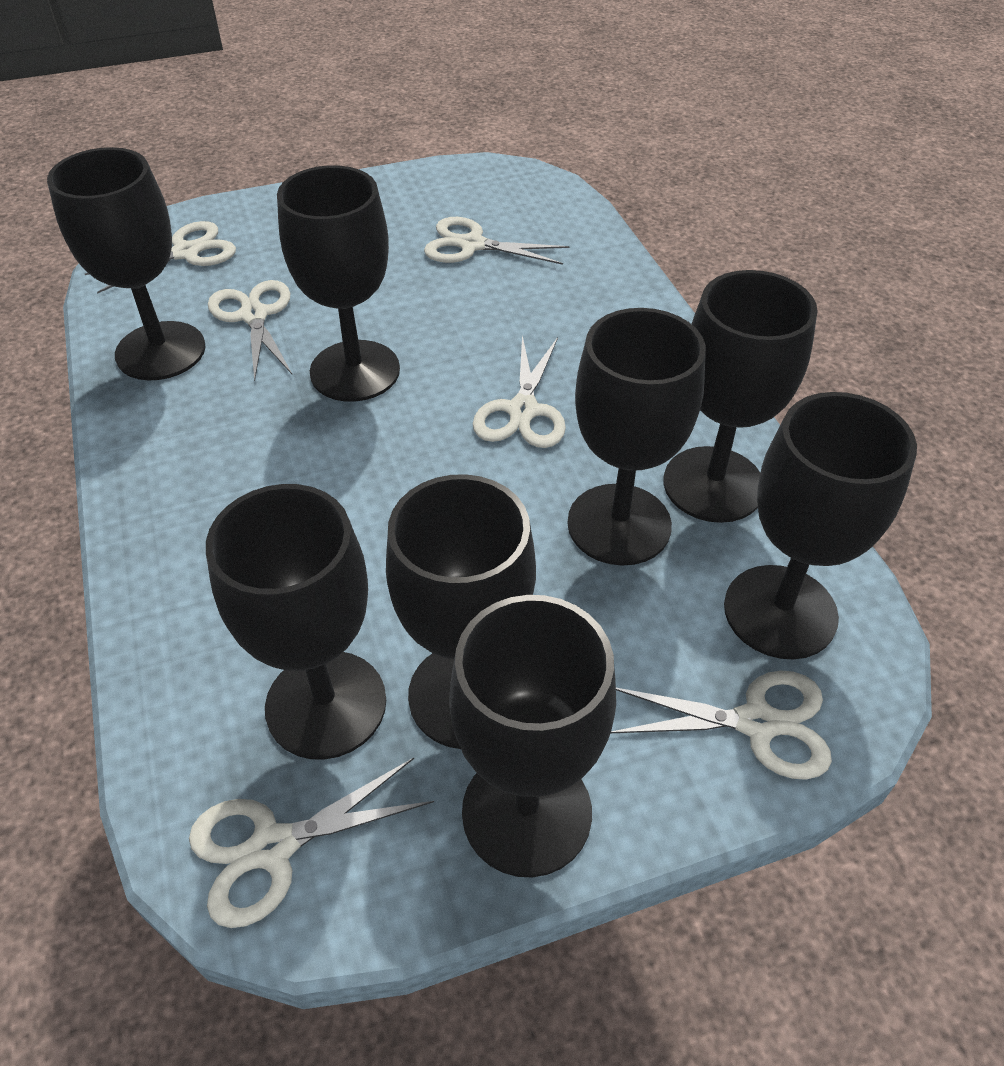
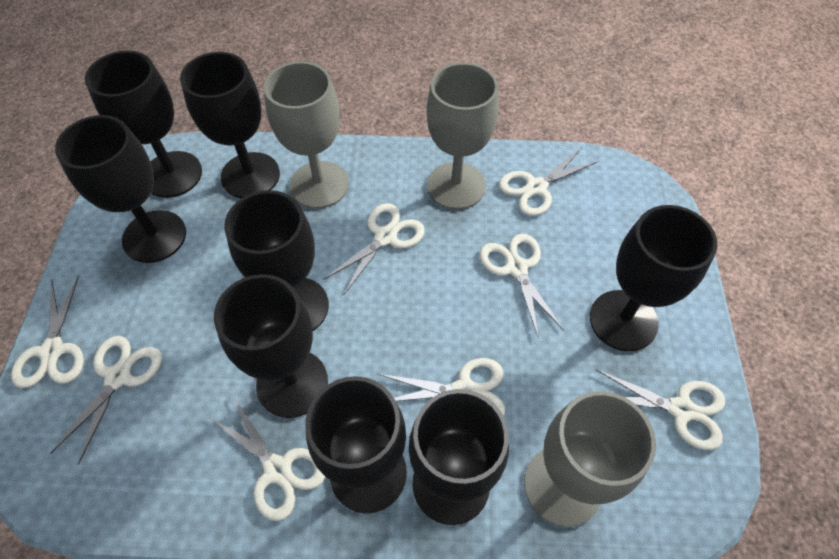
grey goblet: 0 -> 3
white scissors: 6 -> 8

